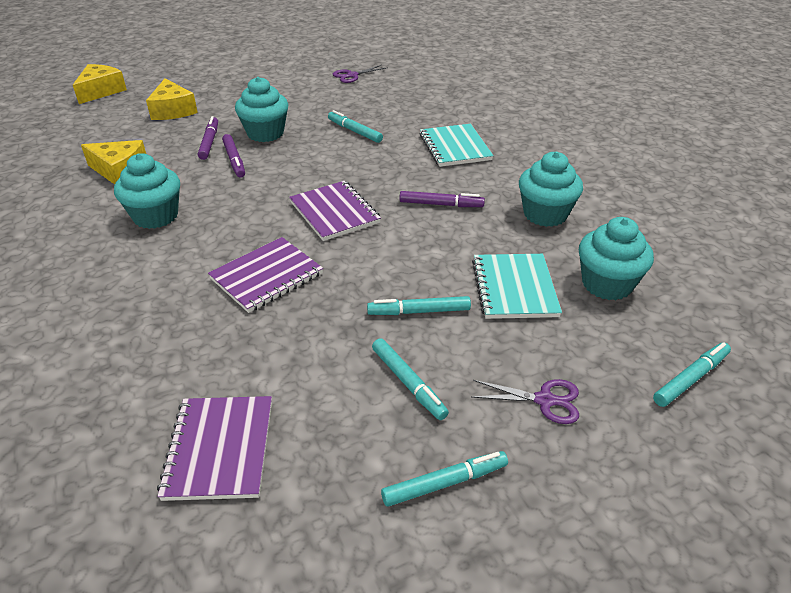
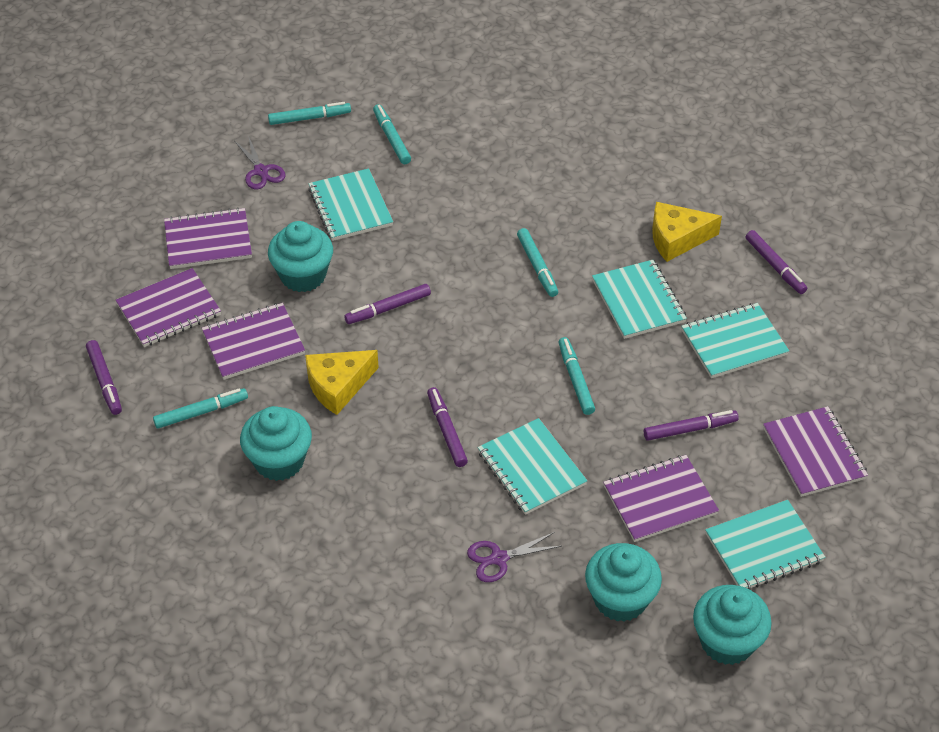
purple marker: 3 -> 5
purple notebook: 3 -> 5
turquoise notebook: 2 -> 5
yellow cheese: 3 -> 2

